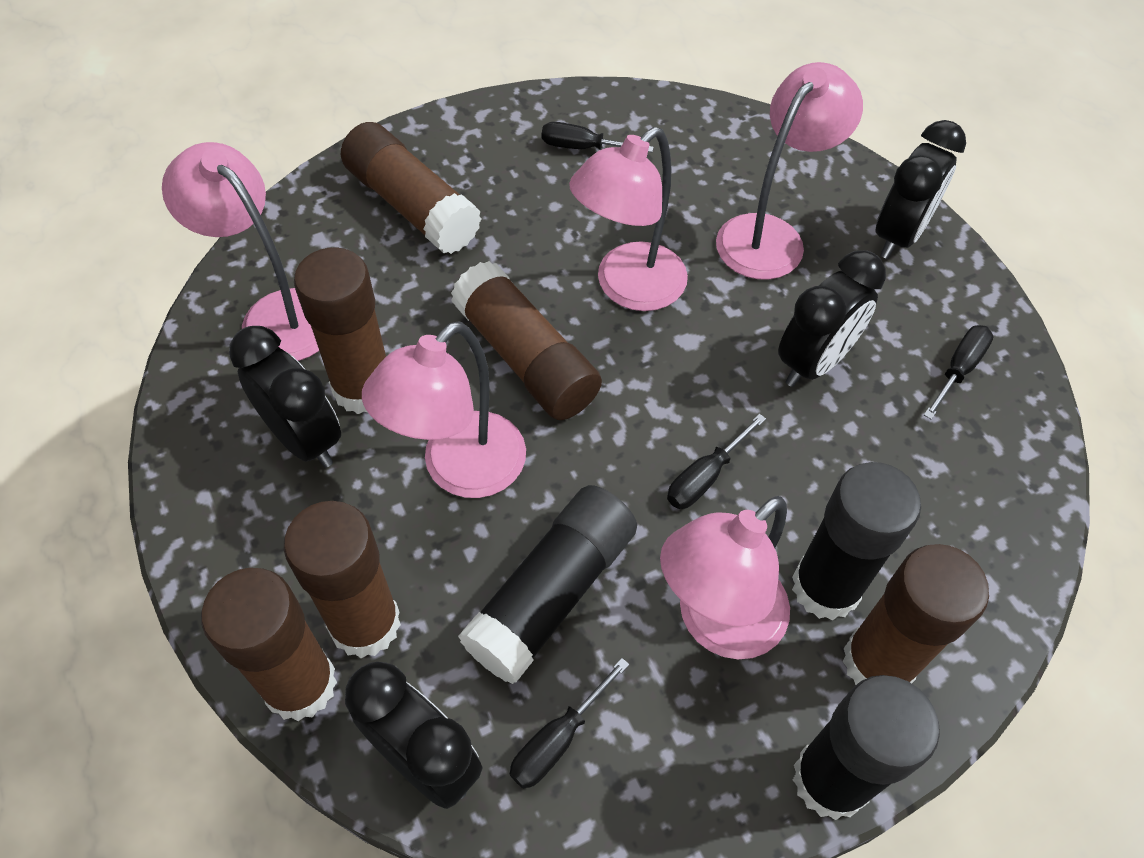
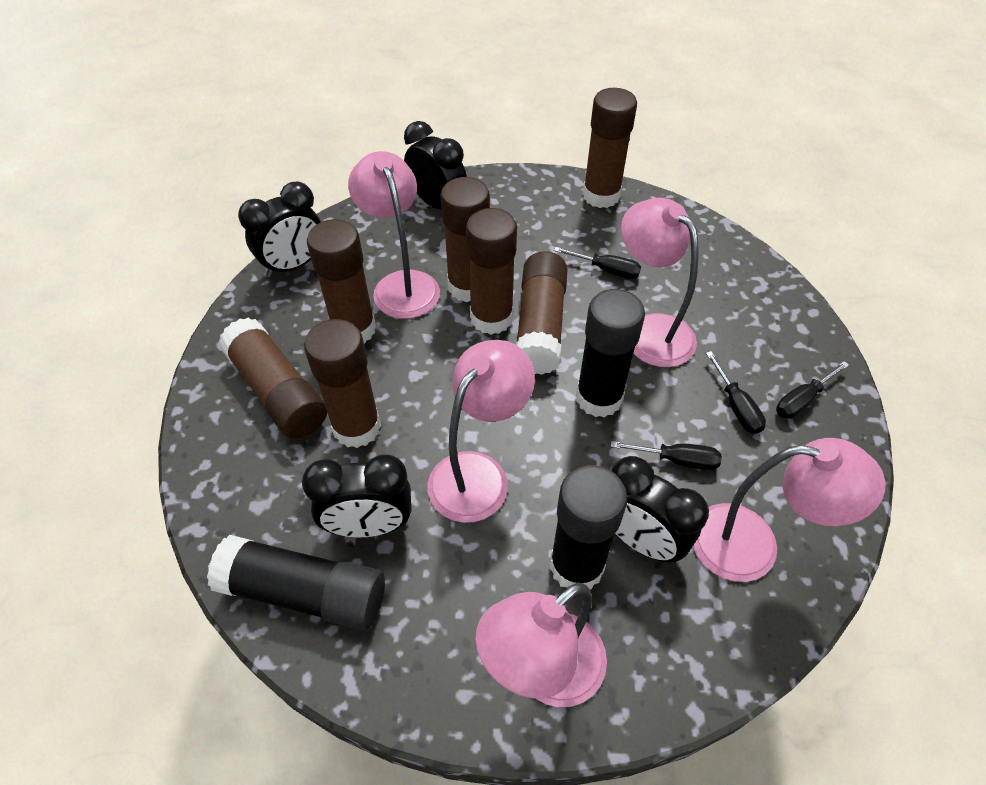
brown glue stick: 6 -> 7

